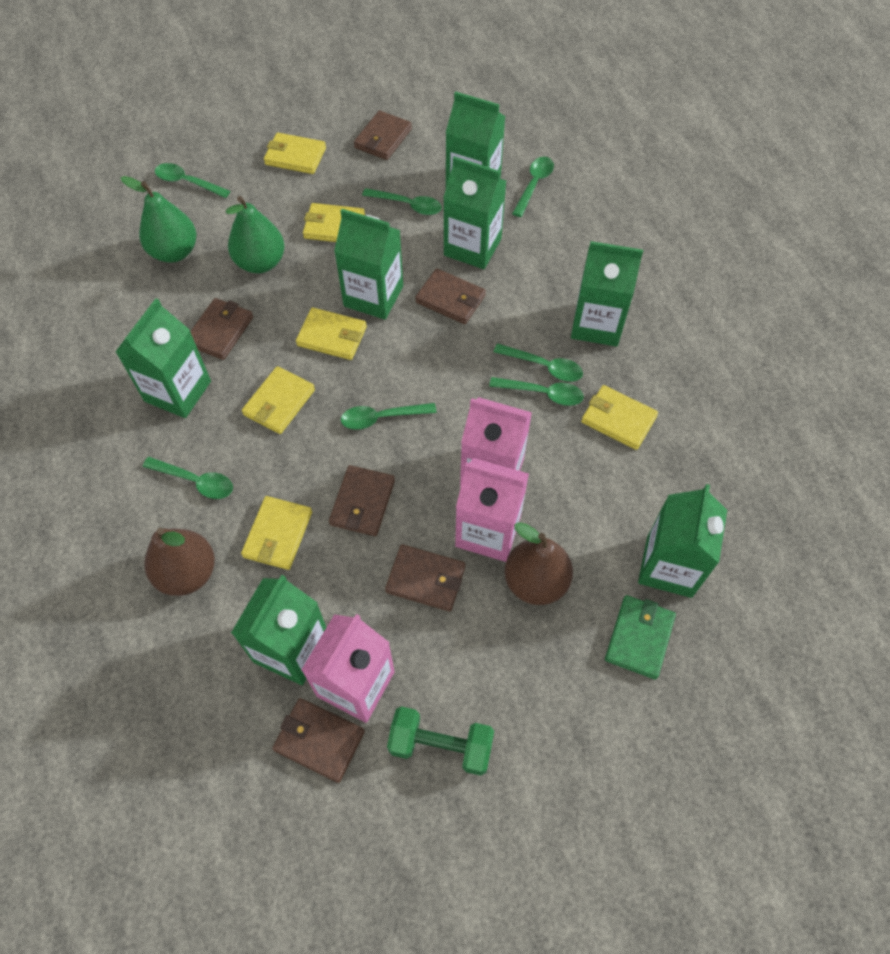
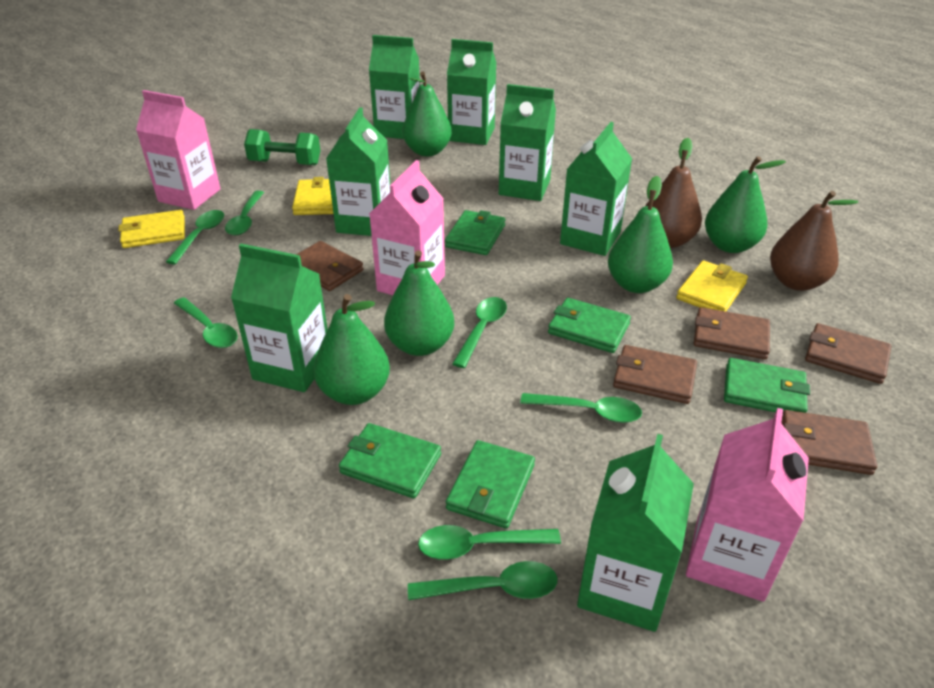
brown wallet: 6 -> 5
green pear: 2 -> 5
green wallet: 1 -> 5
yellow wallet: 6 -> 3

